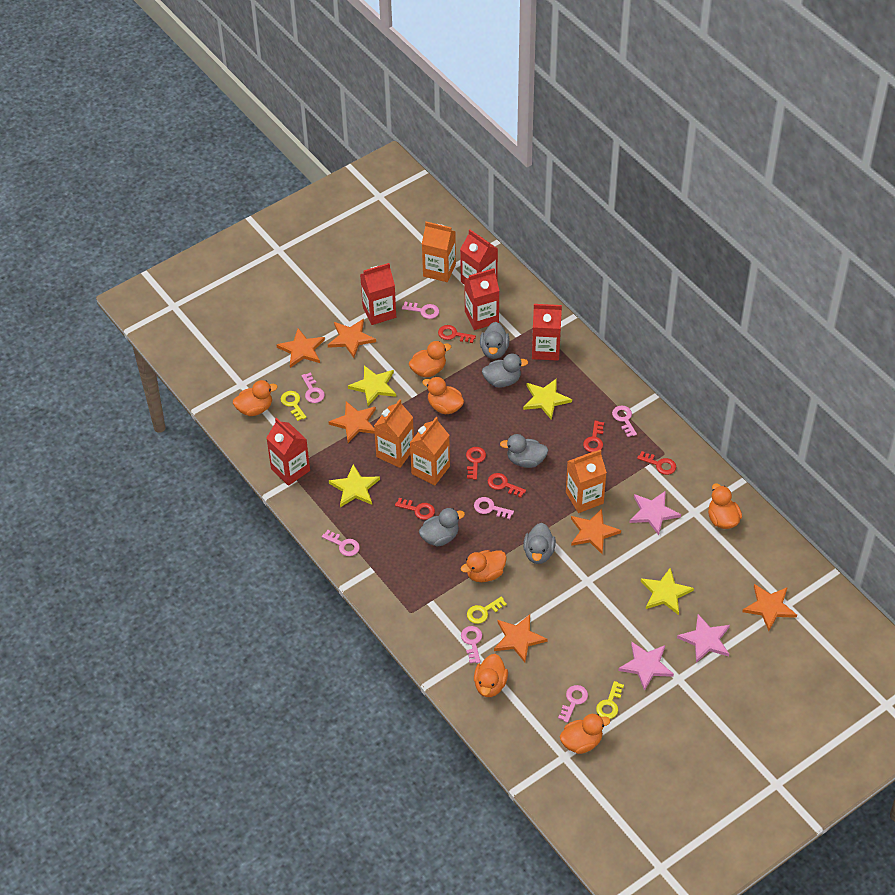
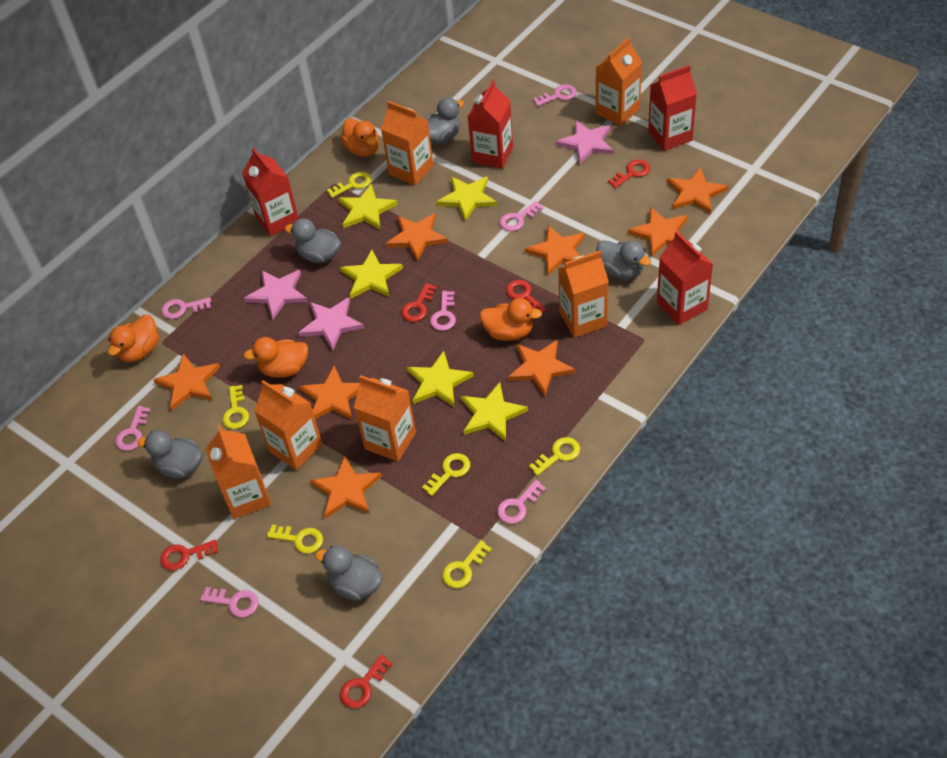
orange carton: 4 -> 6
orange duck: 7 -> 4
orange star: 6 -> 8
red carton: 5 -> 4
red key: 6 -> 5
yellow key: 3 -> 6
yellow star: 4 -> 5

